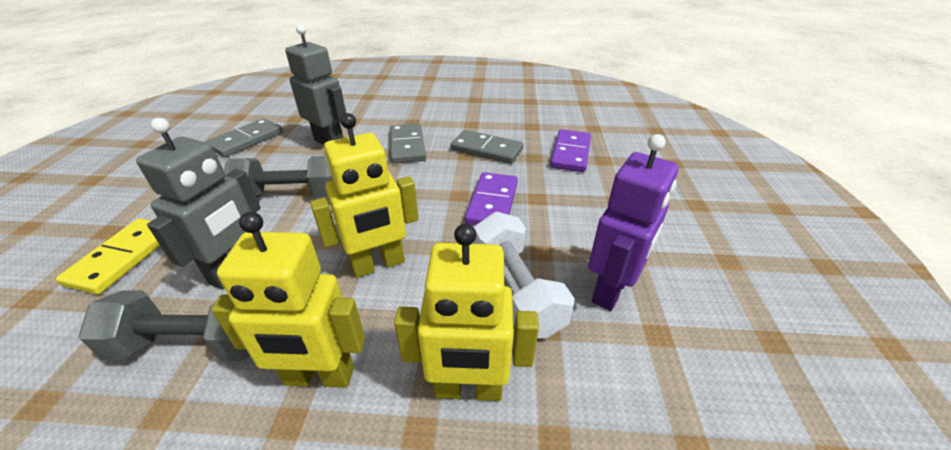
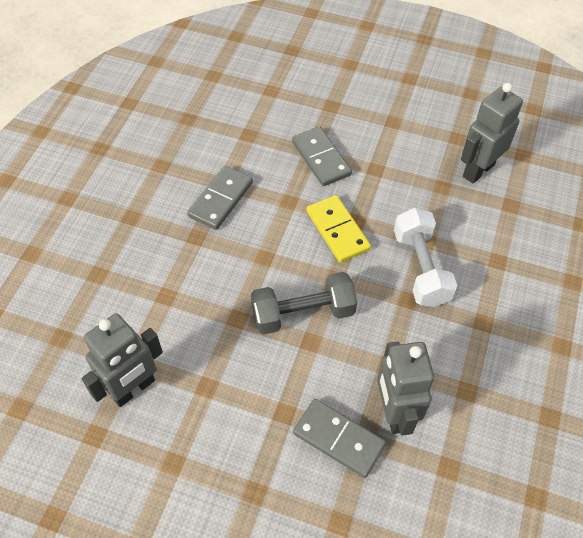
grey dumbbell: 2 -> 1
grey robot: 2 -> 3
purple domino: 2 -> 0
purple robot: 1 -> 0
yellow robot: 3 -> 0

